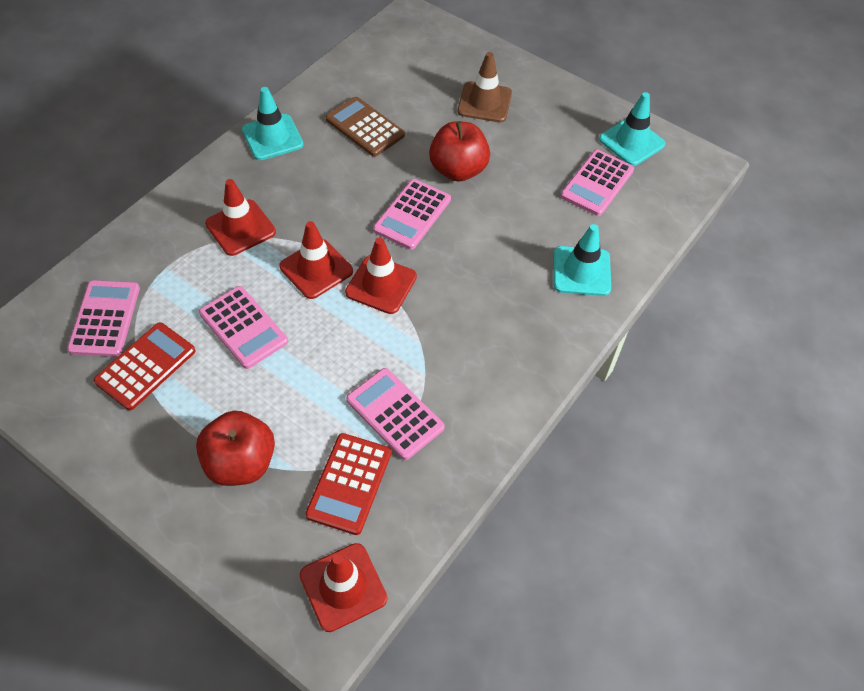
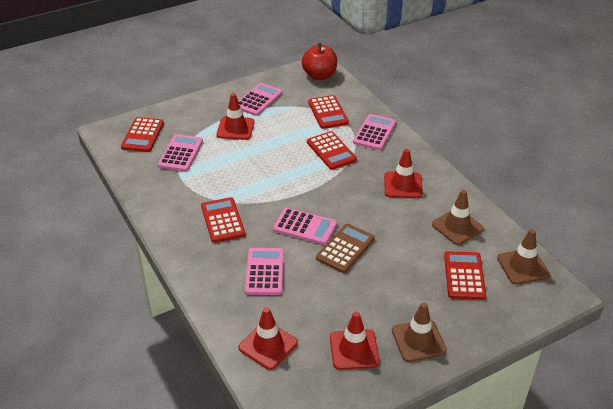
brown traffic cone: 1 -> 3
red apple: 2 -> 1
red calculator: 2 -> 5
turquoise traffic cone: 3 -> 0

